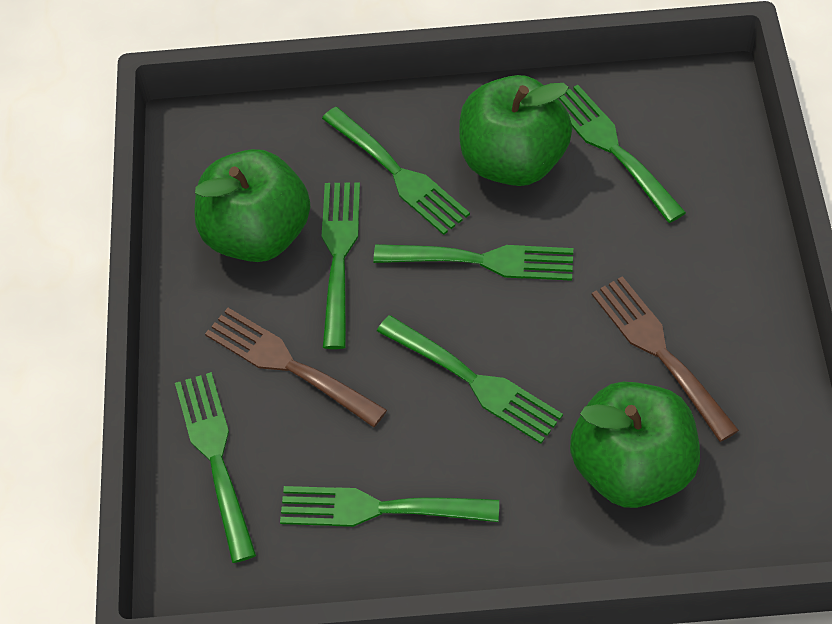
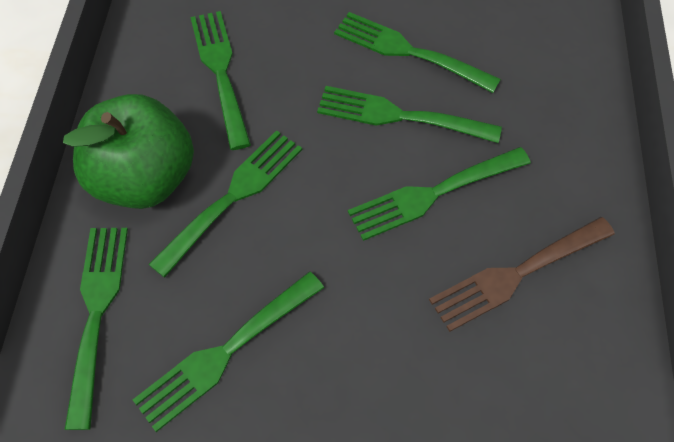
brown fork: 2 -> 1
green apple: 3 -> 1

